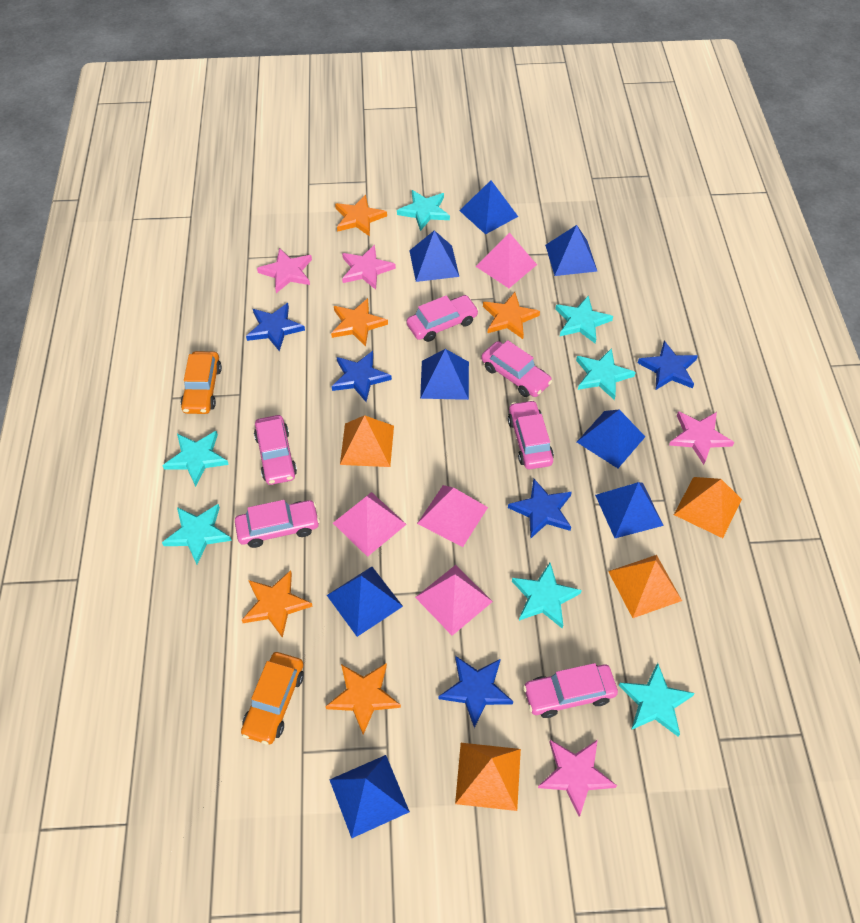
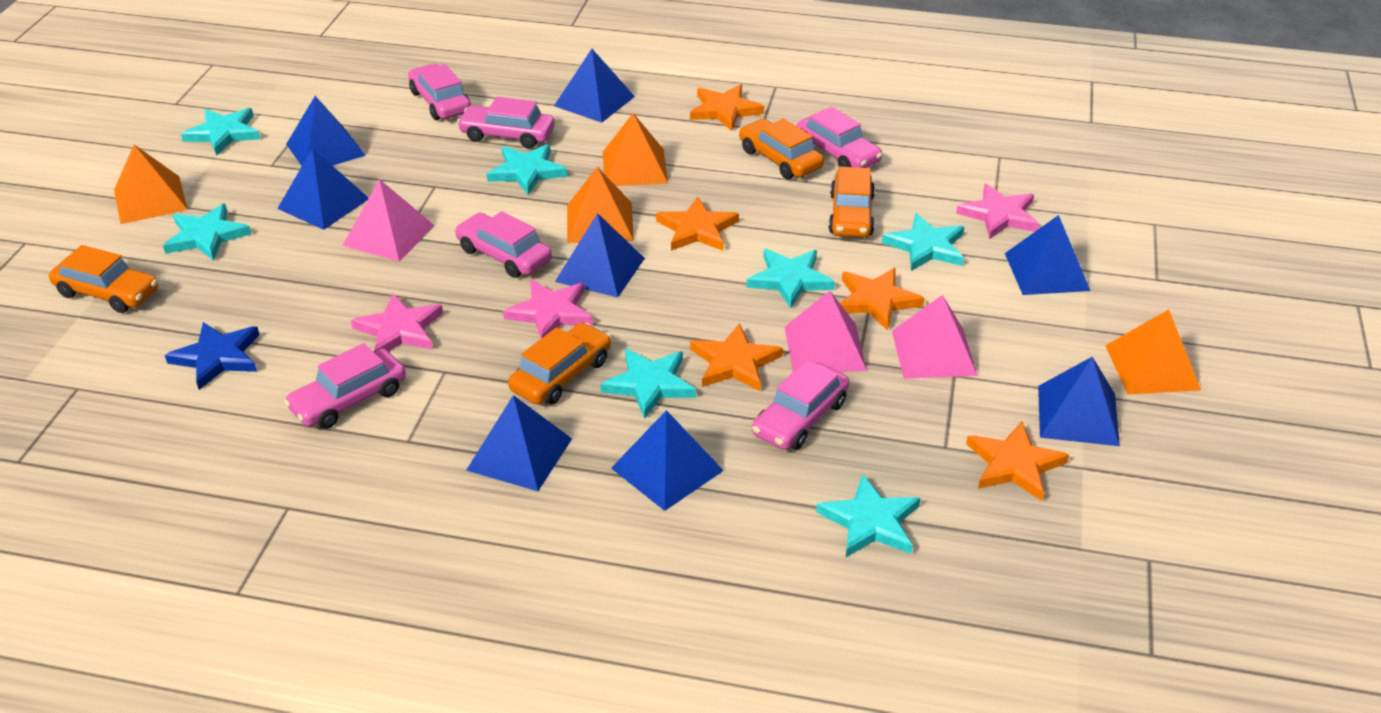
blue star: 5 -> 1
orange car: 2 -> 4
pink pyramid: 4 -> 3
pink star: 4 -> 3

